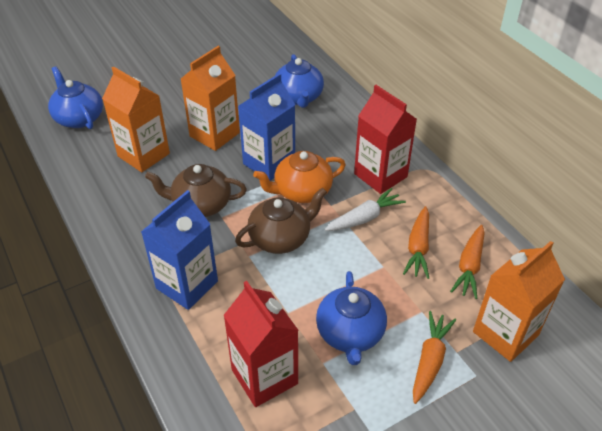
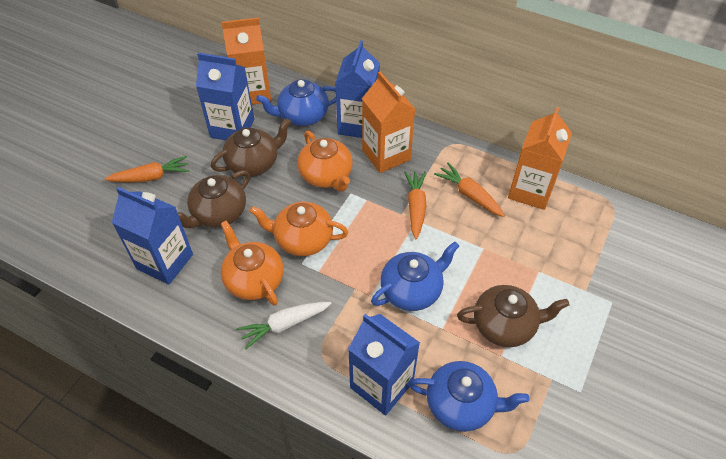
blue carton: 2 -> 4
brown teapot: 2 -> 3
orange teapot: 1 -> 3
red carton: 2 -> 0

